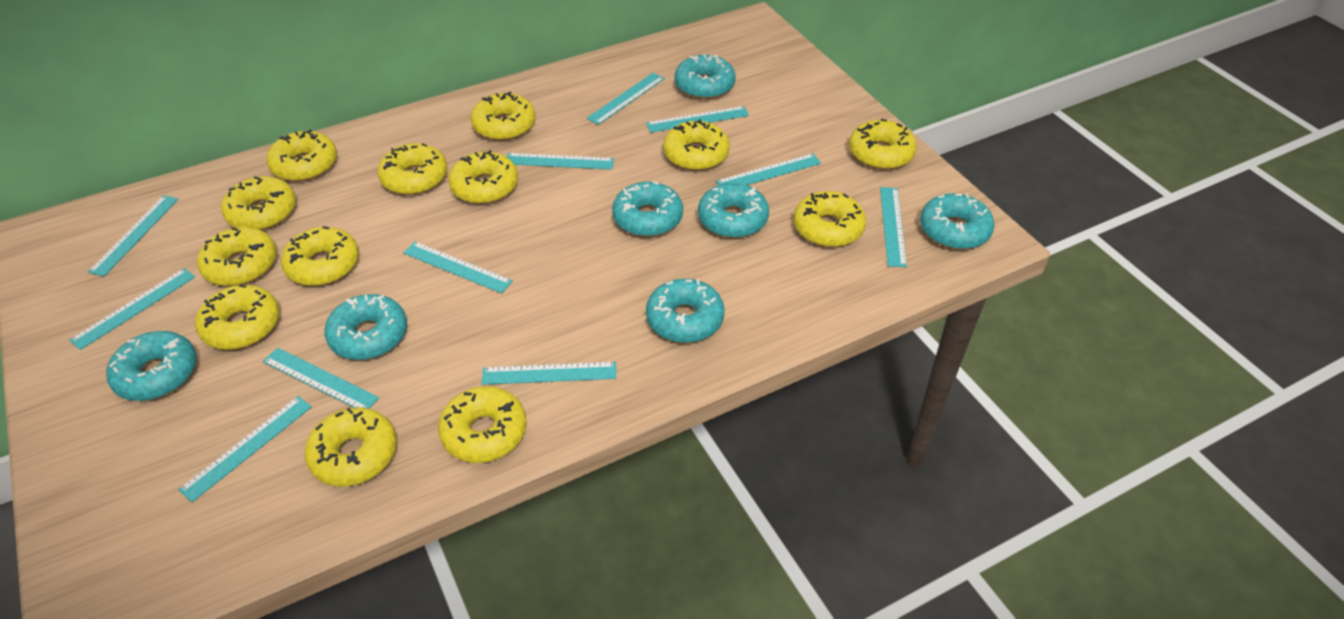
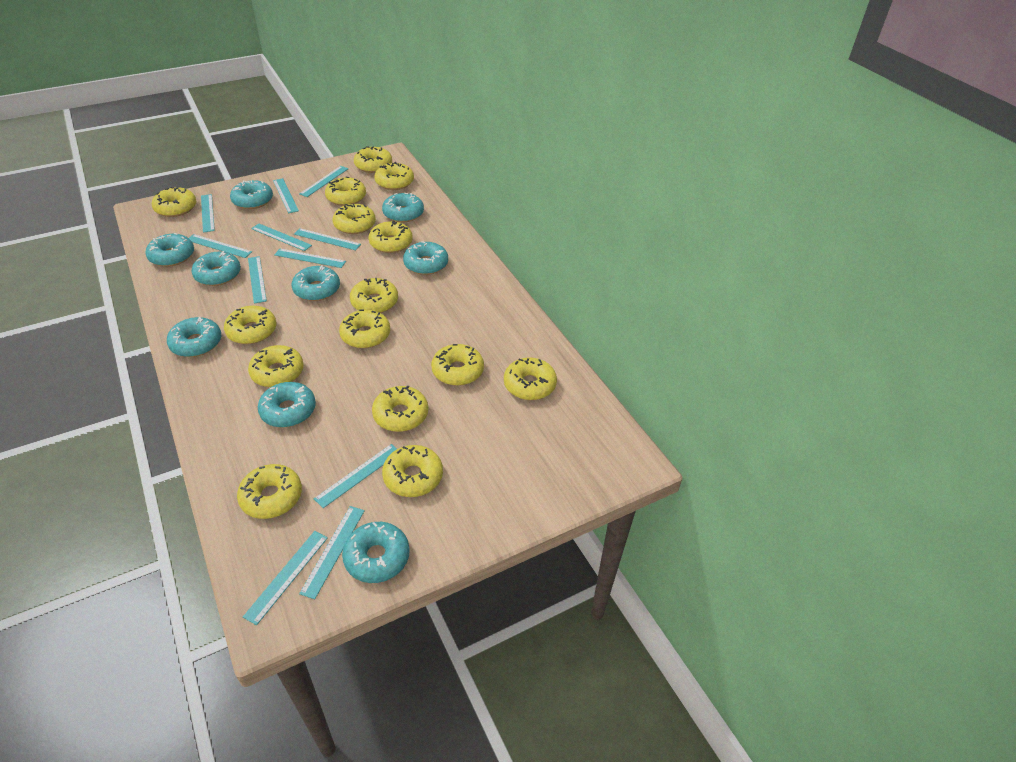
turquoise donut: 7 -> 9
yellow donut: 13 -> 15

